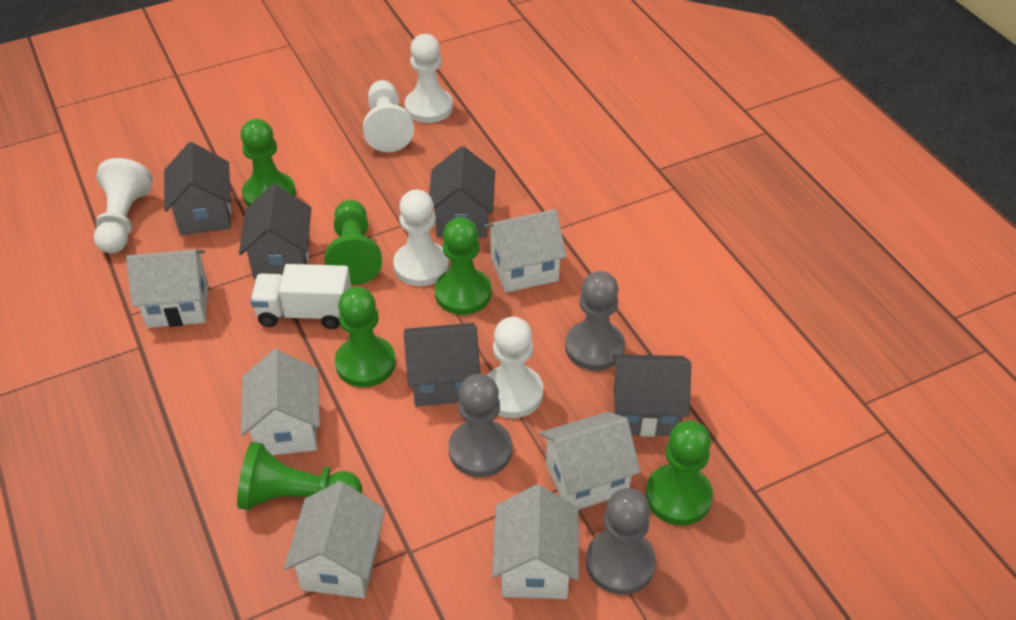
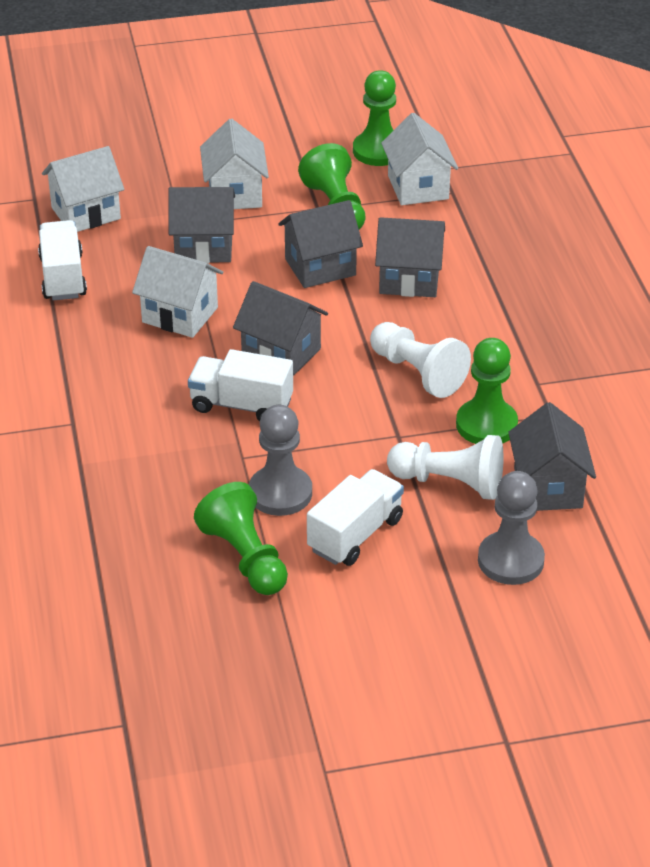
green pawn: 6 -> 4
grey pawn: 3 -> 2
white house: 6 -> 4
white pawn: 5 -> 2
white truck: 1 -> 3

